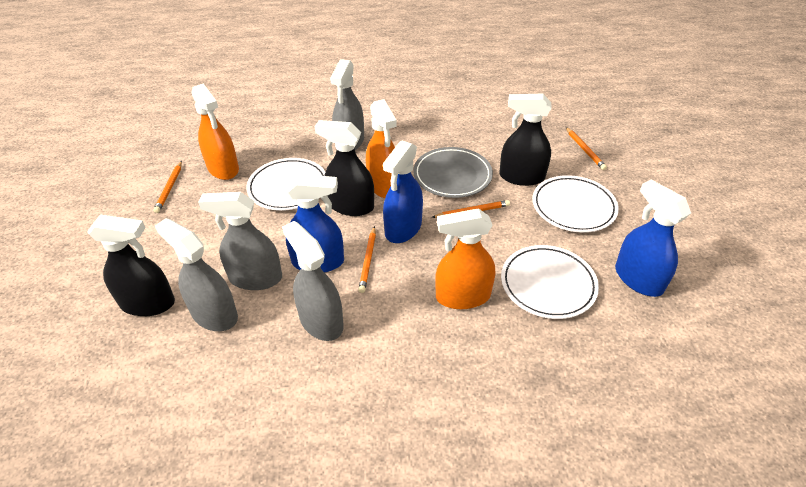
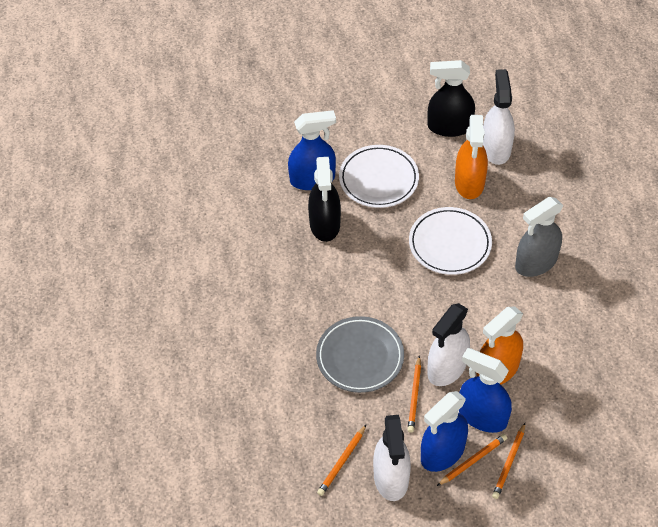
black spray bottle: 3 -> 2
grey spray bottle: 4 -> 1
orange spray bottle: 3 -> 2
white plate: 3 -> 2
white spray bottle: 0 -> 3

